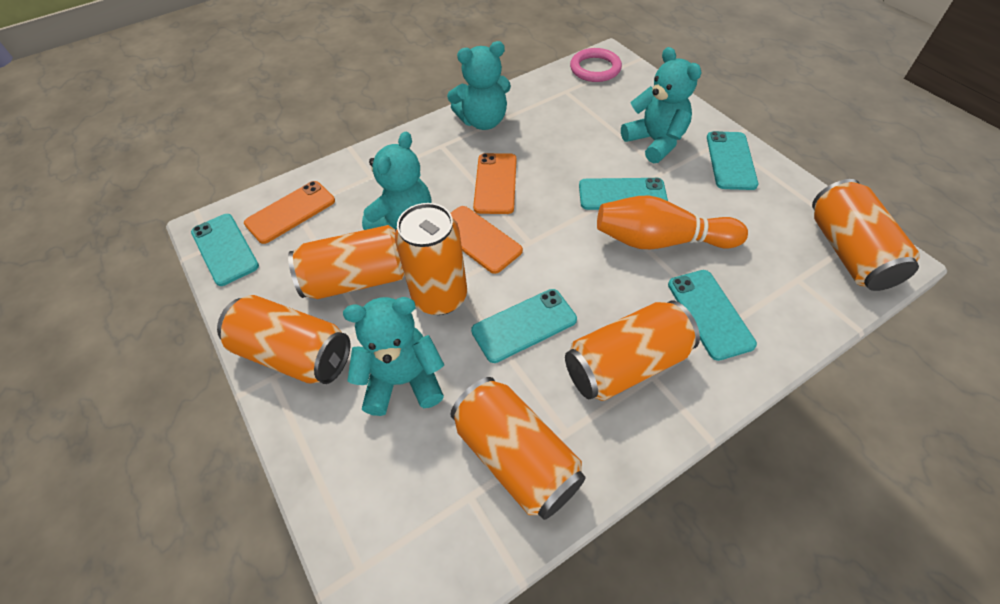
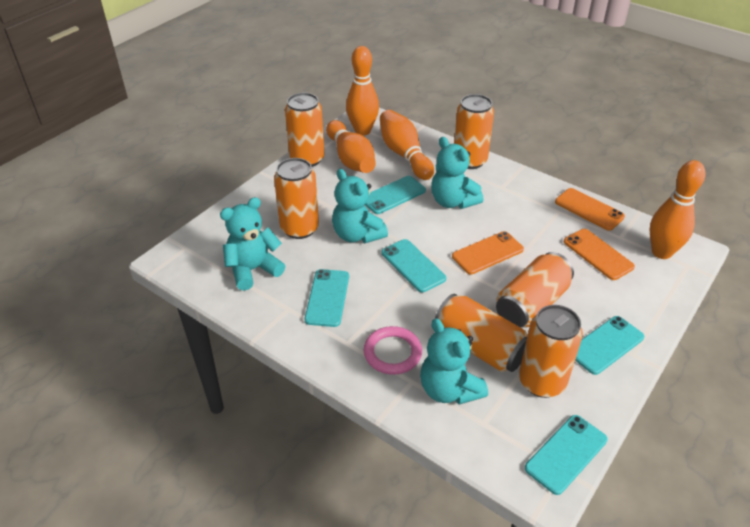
orange bowling pin: 1 -> 4

